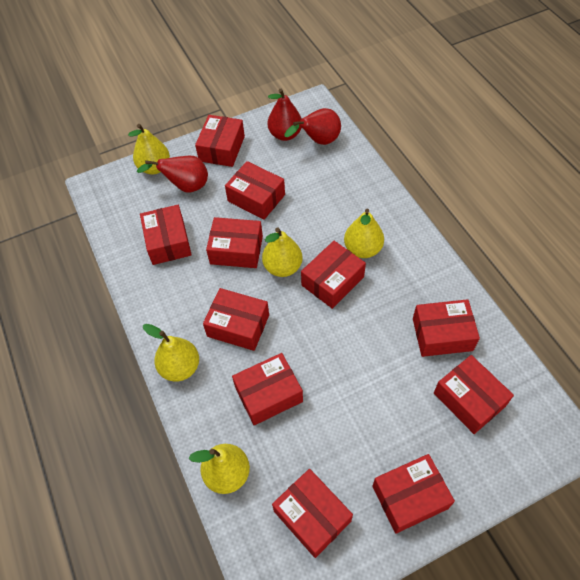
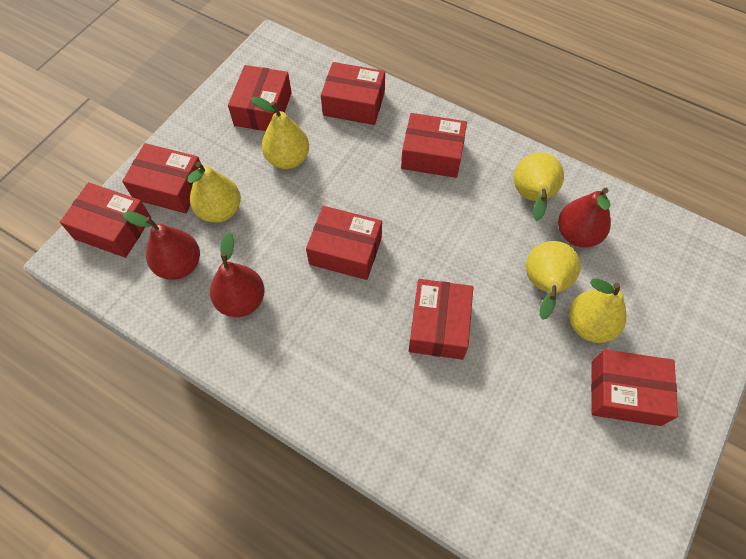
red box: 11 -> 8

